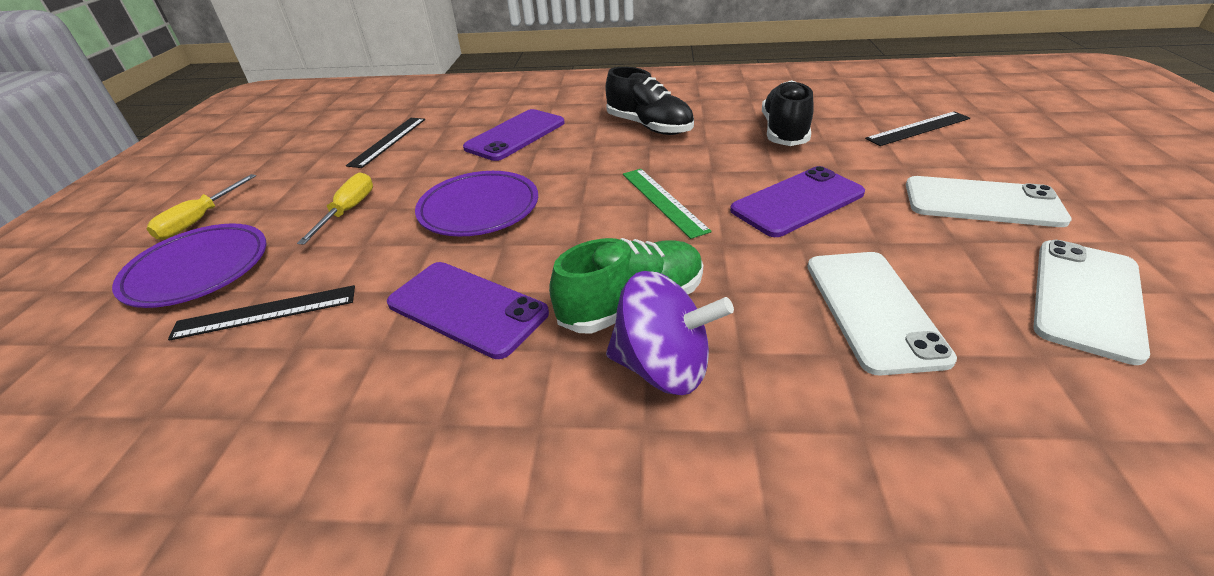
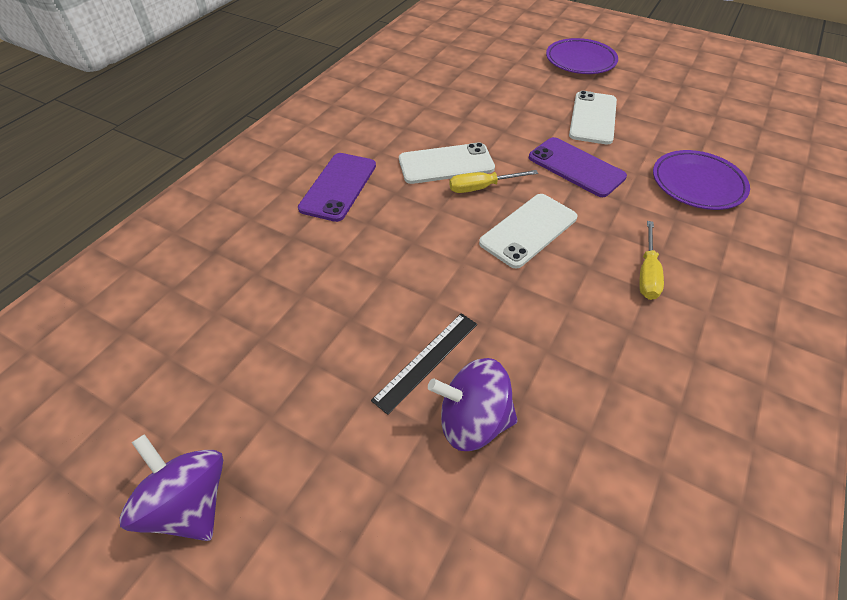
black ruler: 3 -> 1
black shoe: 2 -> 0
green ruler: 1 -> 0
green shoe: 1 -> 0
purple phone: 3 -> 2
purple spinning top: 1 -> 2

